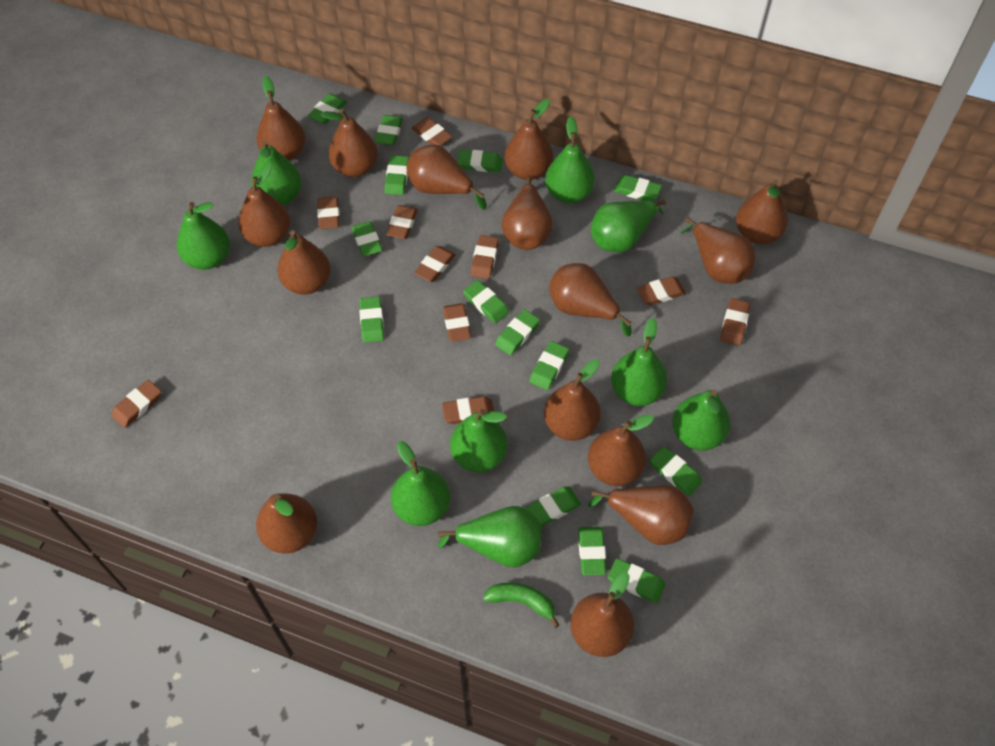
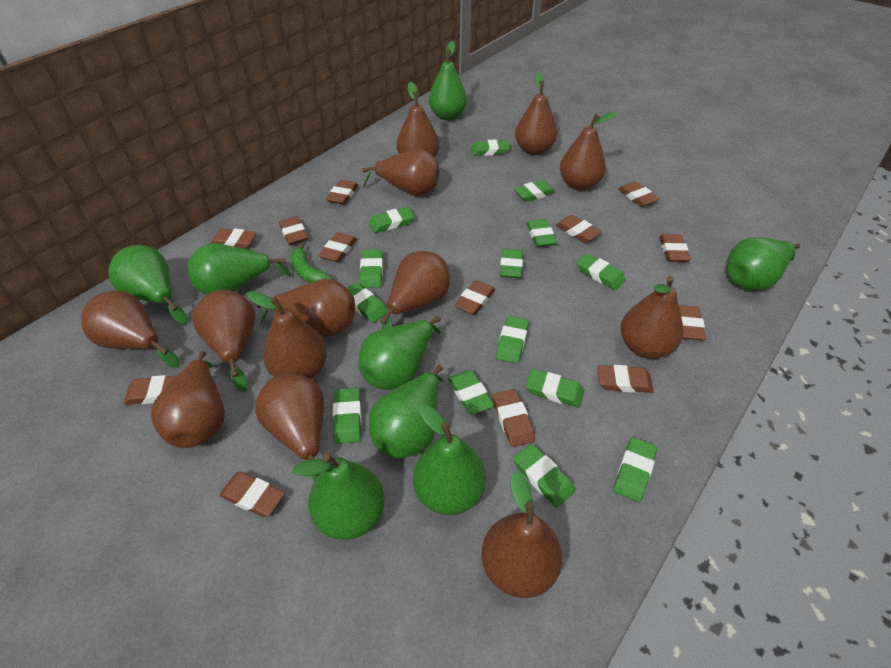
brown eraser: 10 -> 13
brown pear: 15 -> 13
green pear: 9 -> 8

